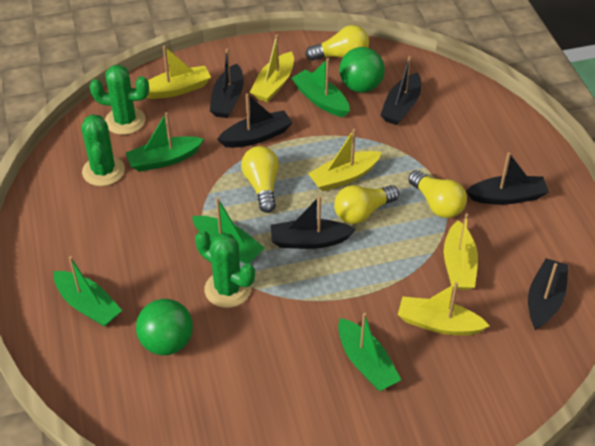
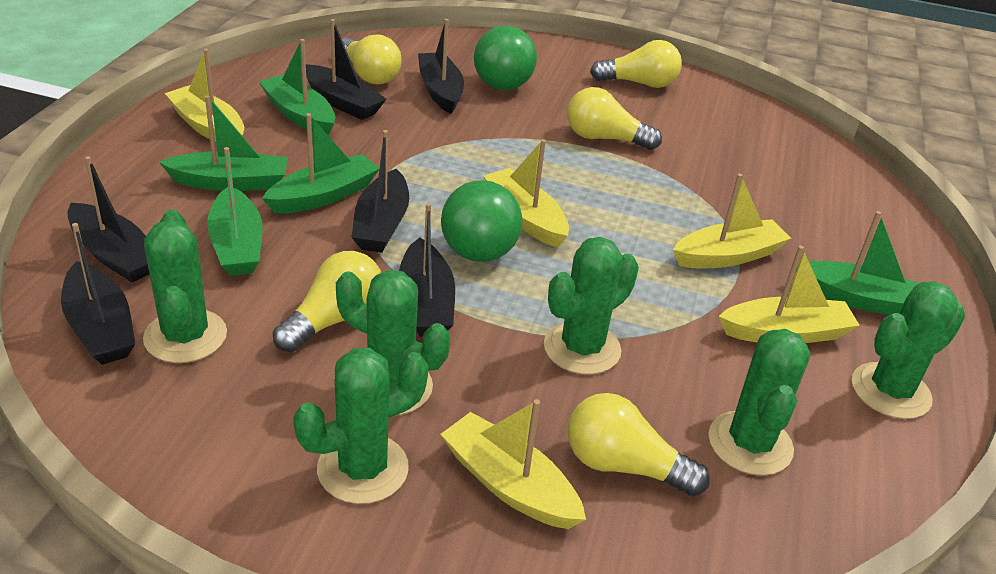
green cactus: 3 -> 6
yellow light bulb: 4 -> 5

